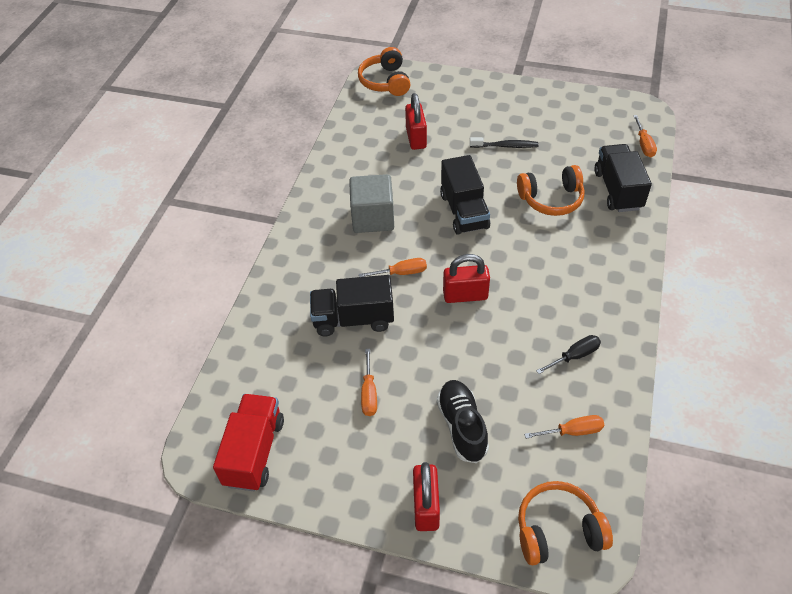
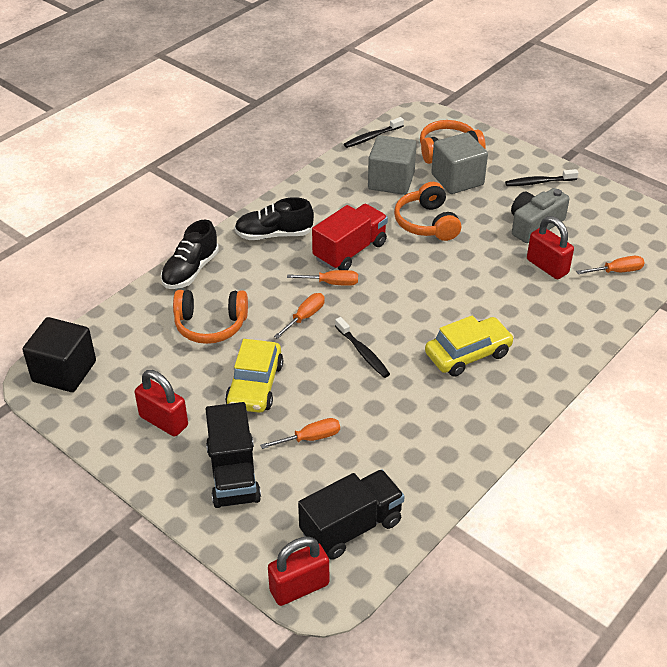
black cube: 0 -> 1
black screwdriver: 1 -> 0
black shoe: 1 -> 2
black toothbrush: 1 -> 3
black truck: 3 -> 2
grey camera: 0 -> 1
grey cube: 1 -> 2
yellow car: 0 -> 2

